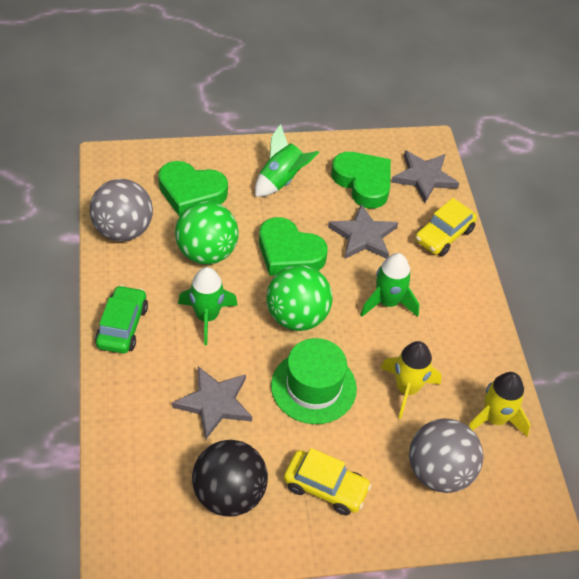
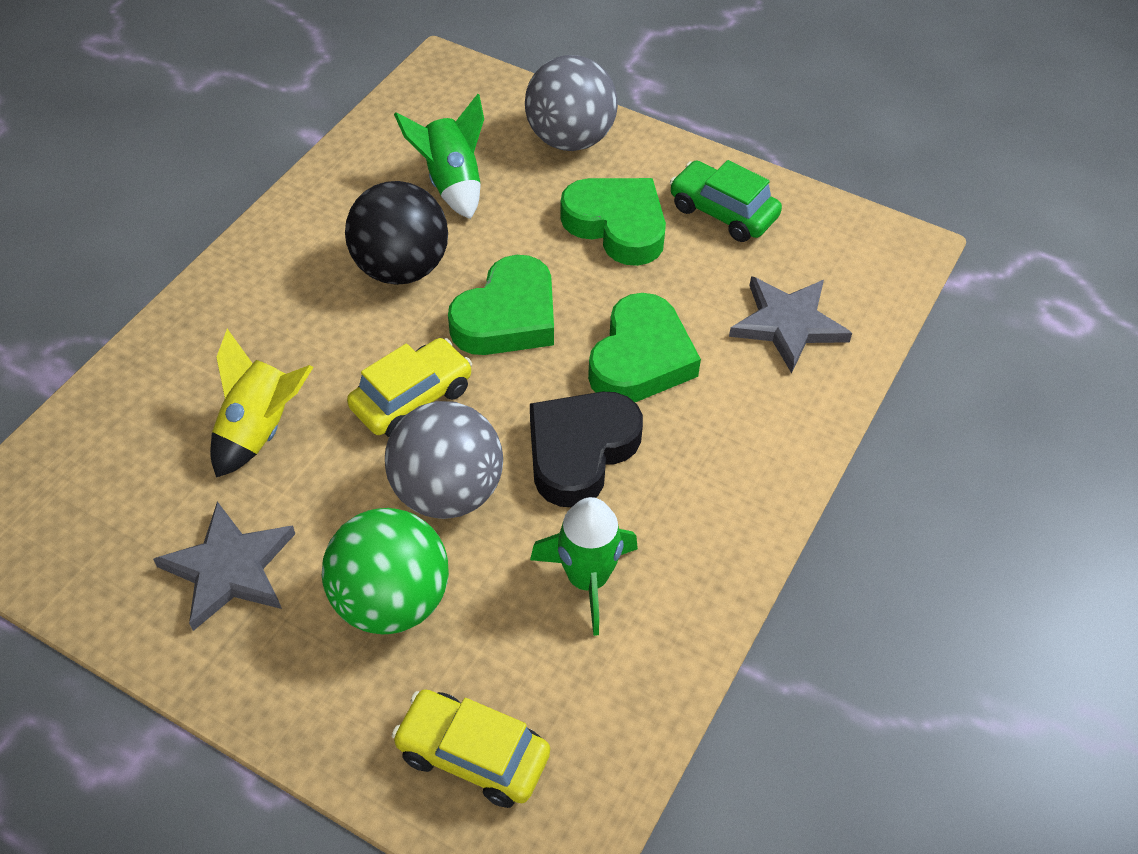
black heart: 0 -> 1
green ball: 2 -> 1
green hat: 1 -> 0
green rocket: 3 -> 2
grey star: 3 -> 2
yellow rocket: 2 -> 1

